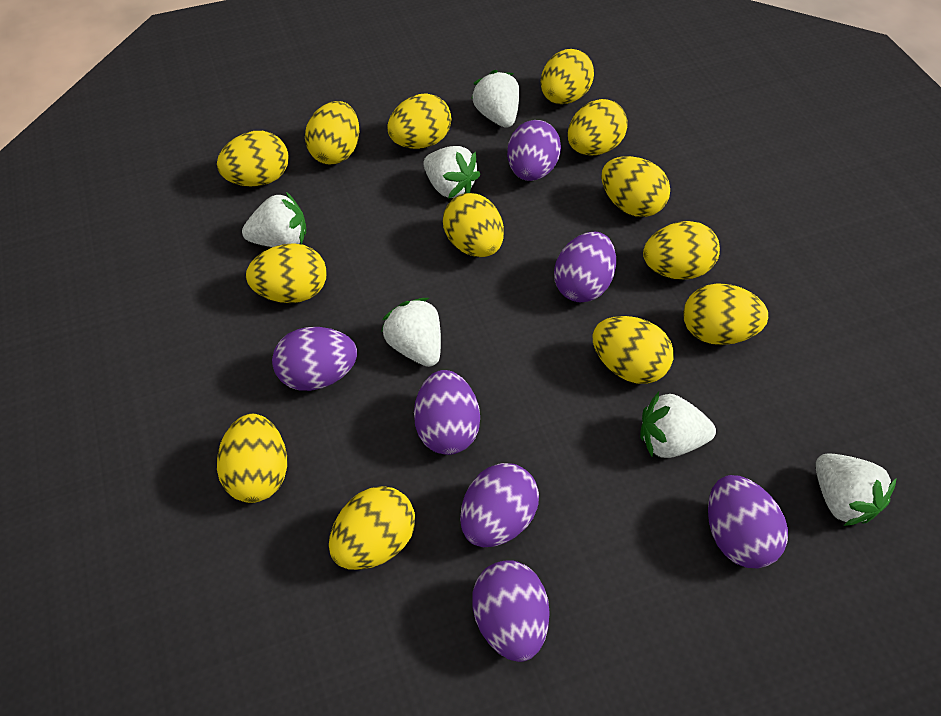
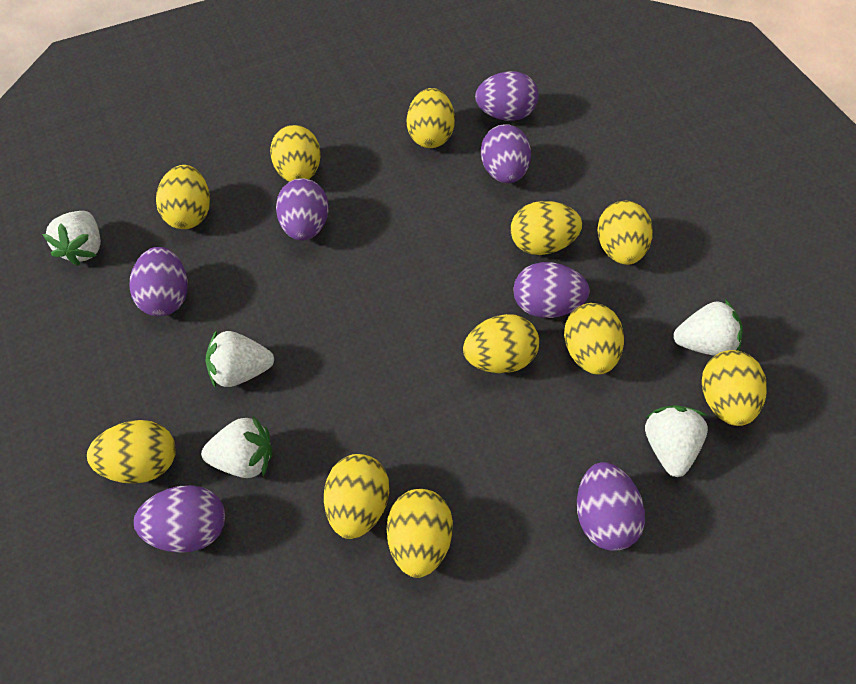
white strawberry: 6 -> 5
yellow egg: 13 -> 11

